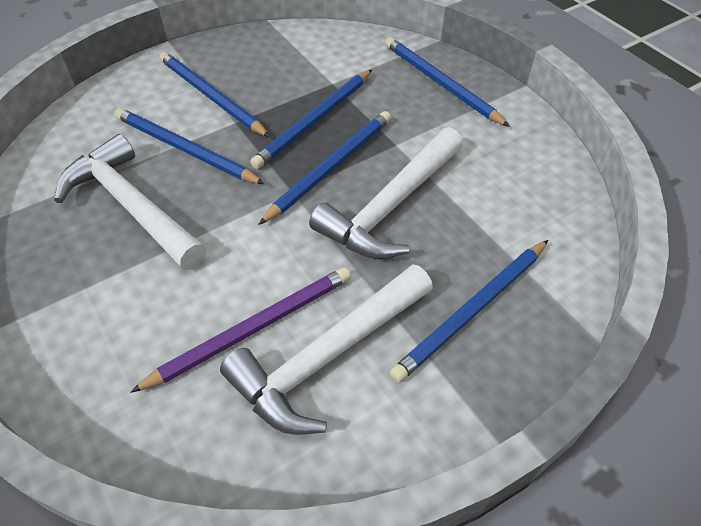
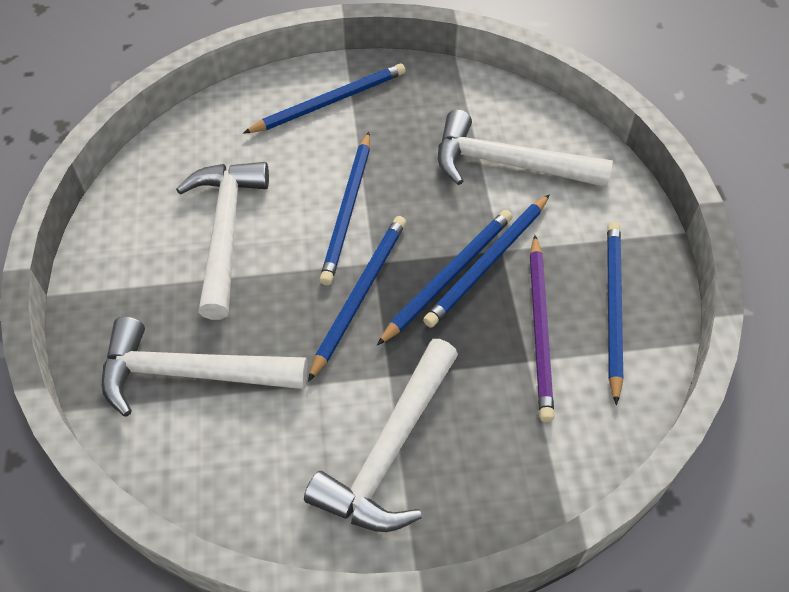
white hammer: 3 -> 4

